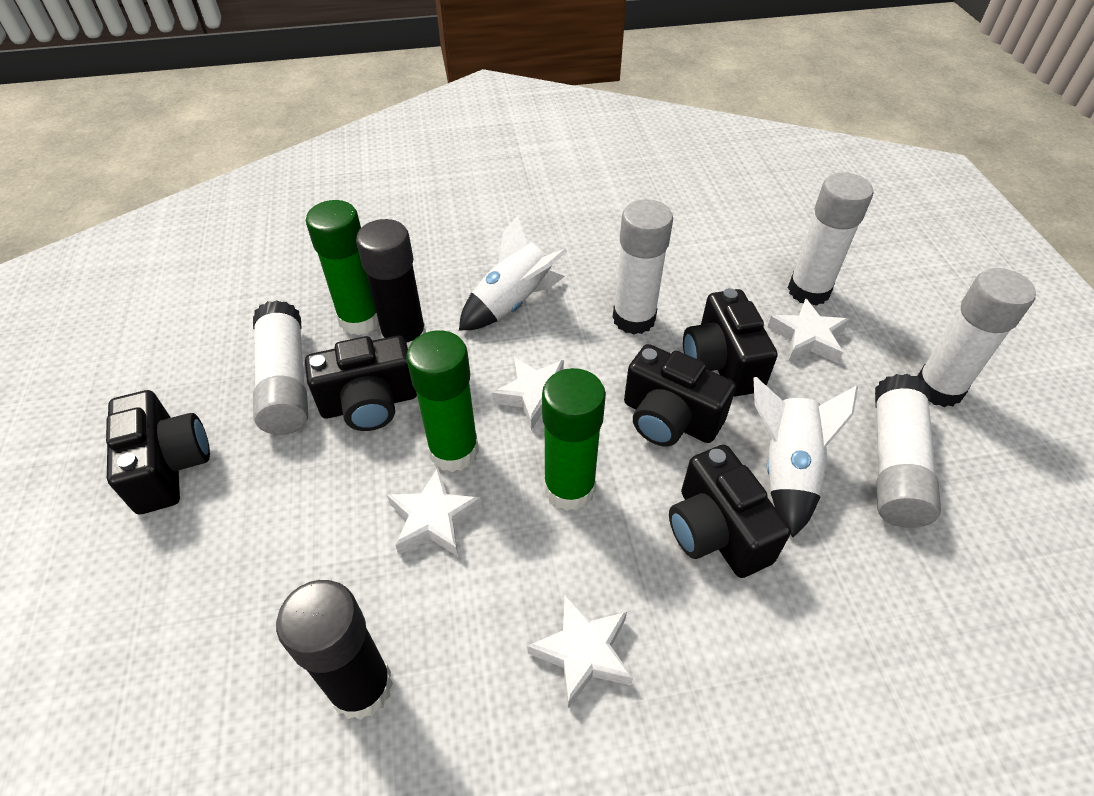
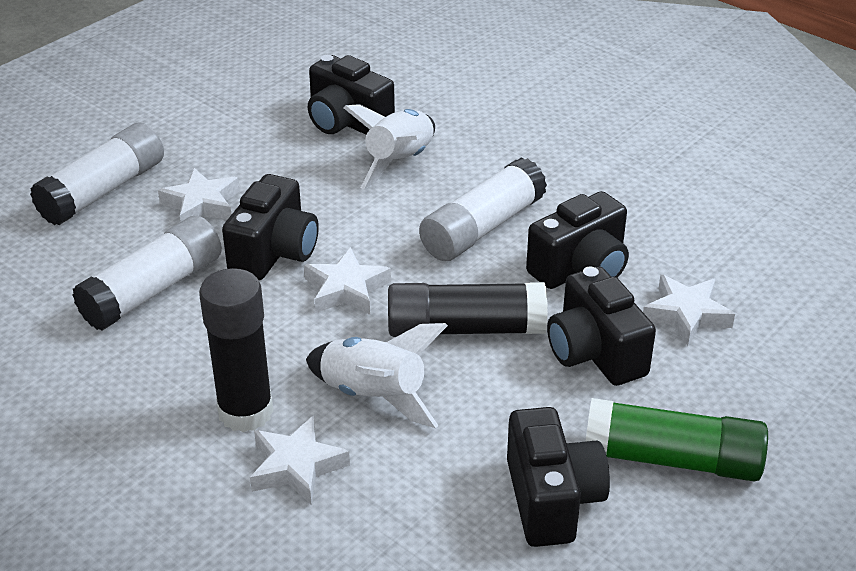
green glue stick: 3 -> 1
white glue stick: 5 -> 3

